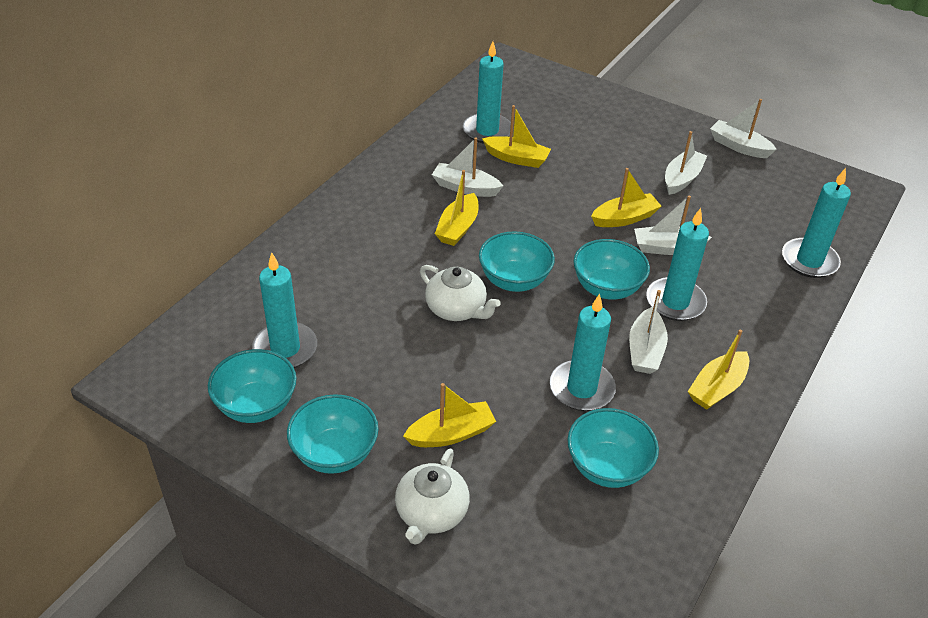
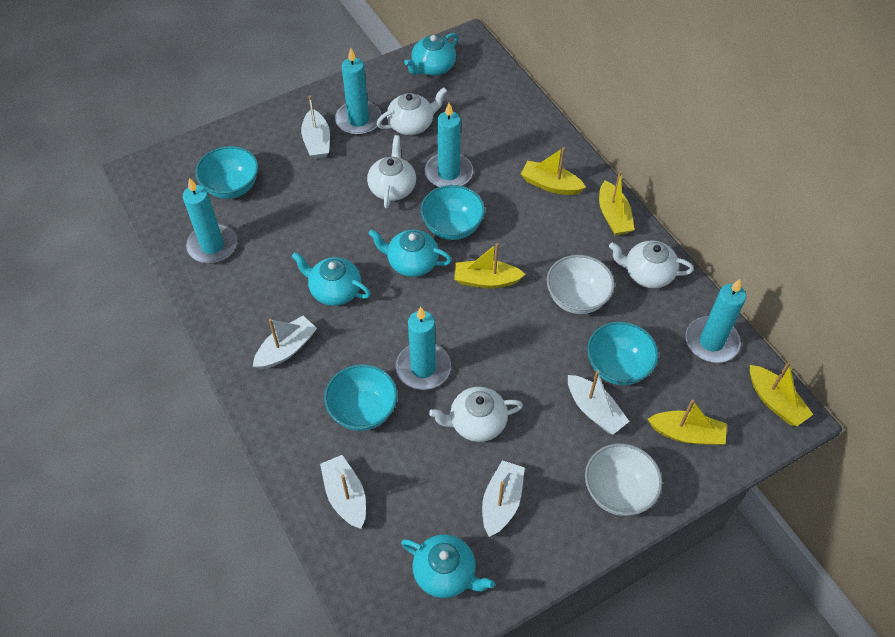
turquoise bowl: 5 -> 4
turquoise teapot: 0 -> 4
white bowl: 0 -> 2
white teapot: 2 -> 4

